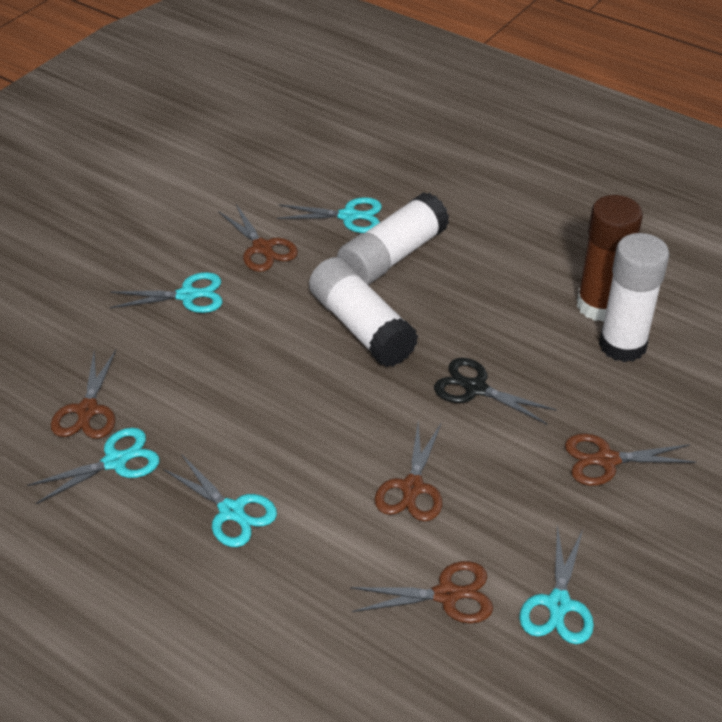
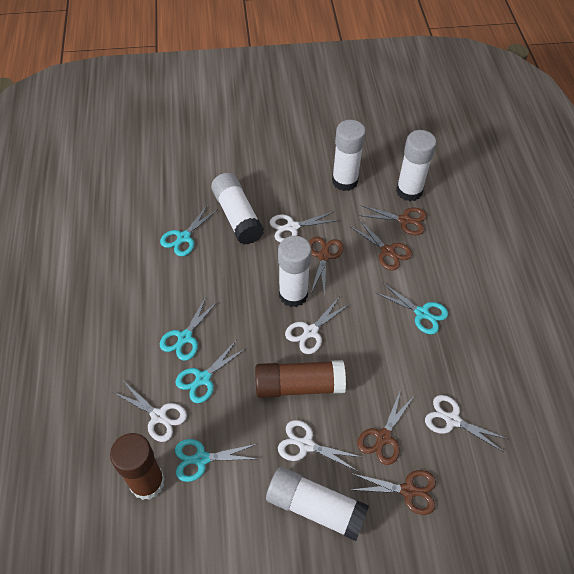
black scissors: 1 -> 0
brown glue stick: 1 -> 2
white glue stick: 3 -> 5
white scissors: 0 -> 5

